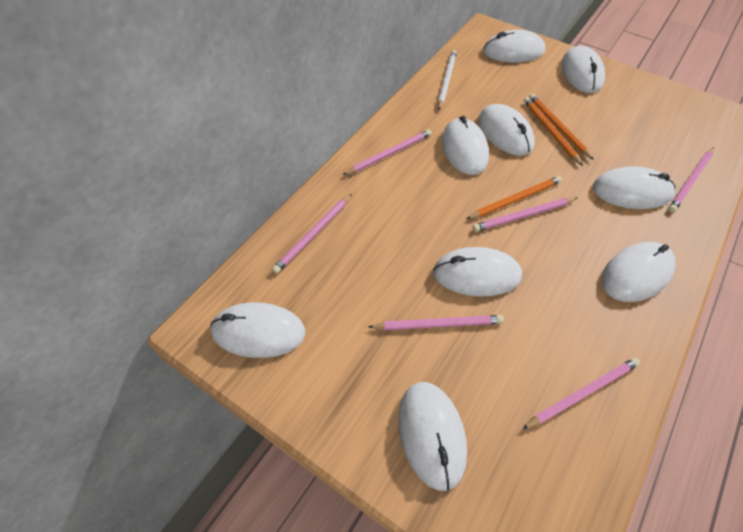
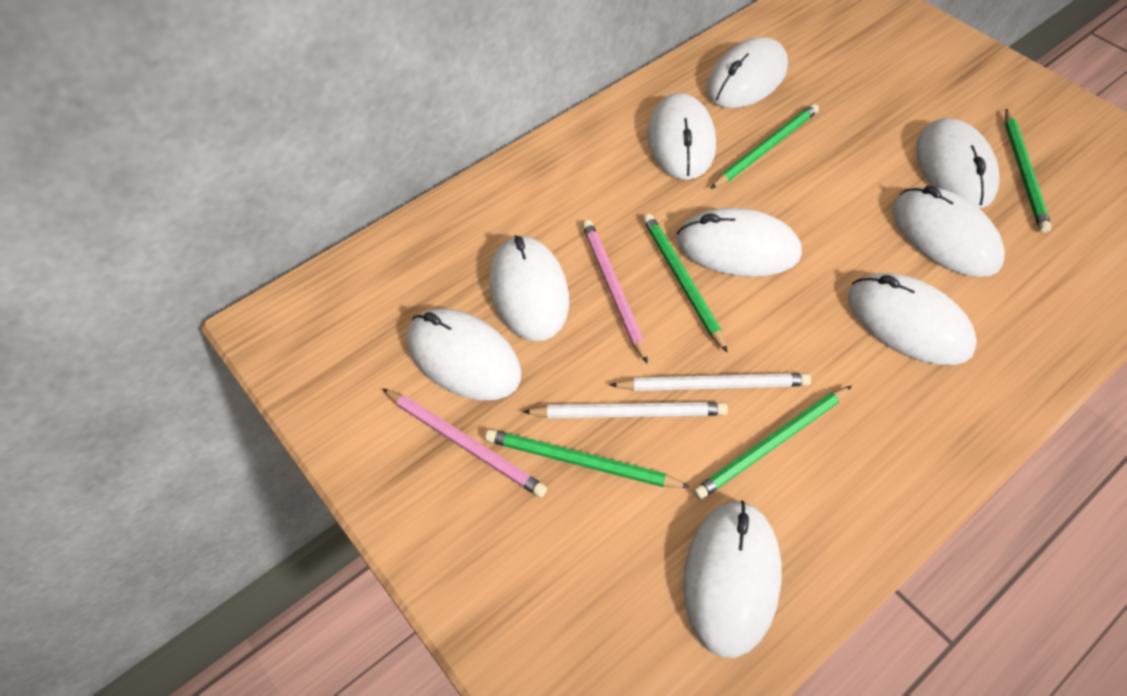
green pencil: 0 -> 5
orange pencil: 3 -> 0
pink pencil: 6 -> 2
white pencil: 1 -> 2

